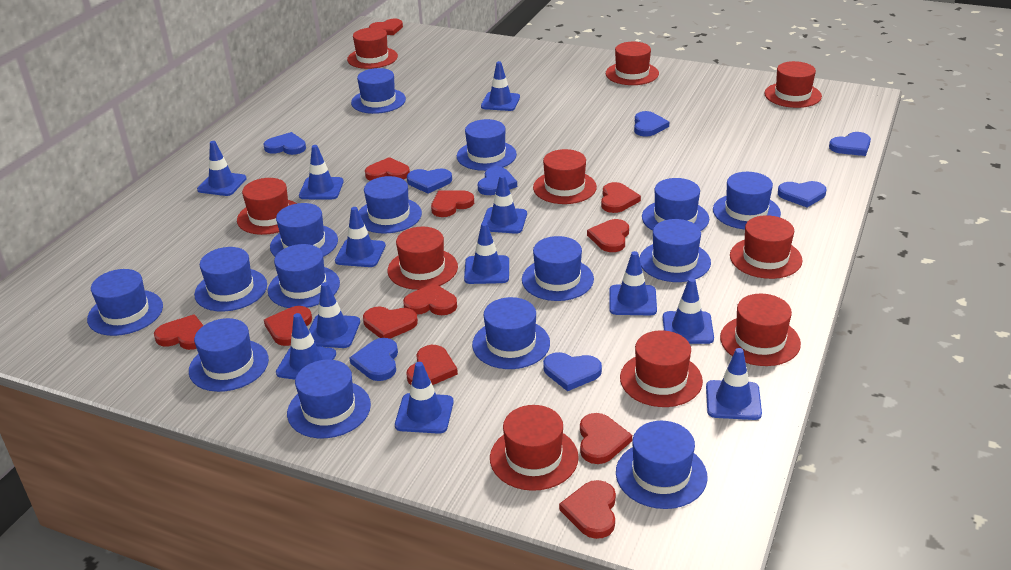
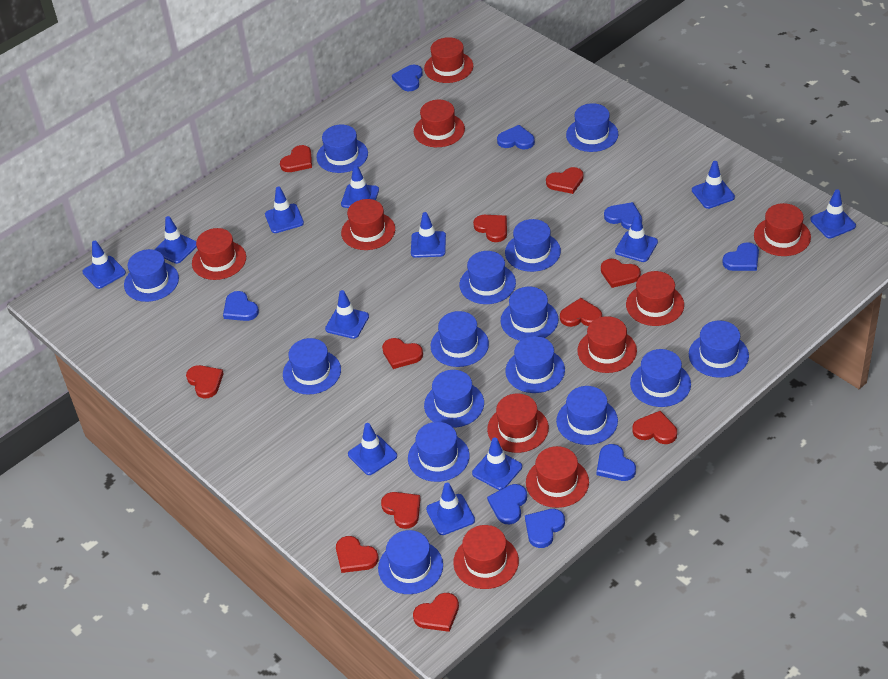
red heart: 12 -> 11

